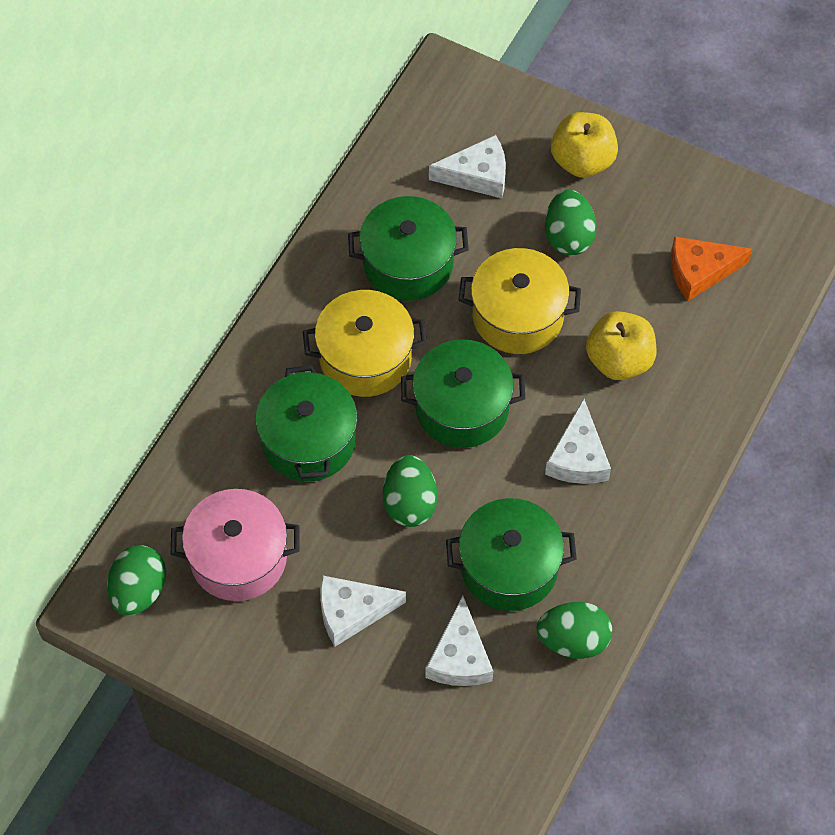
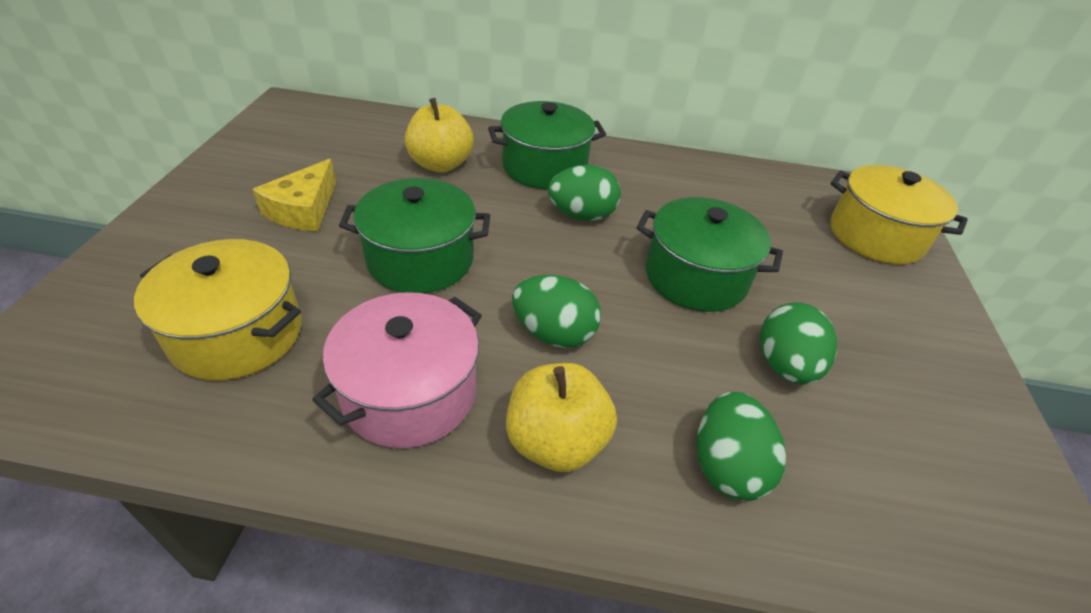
green pot: 4 -> 3
orange cheese: 1 -> 0
white cheese: 4 -> 0
yellow cheese: 0 -> 1

